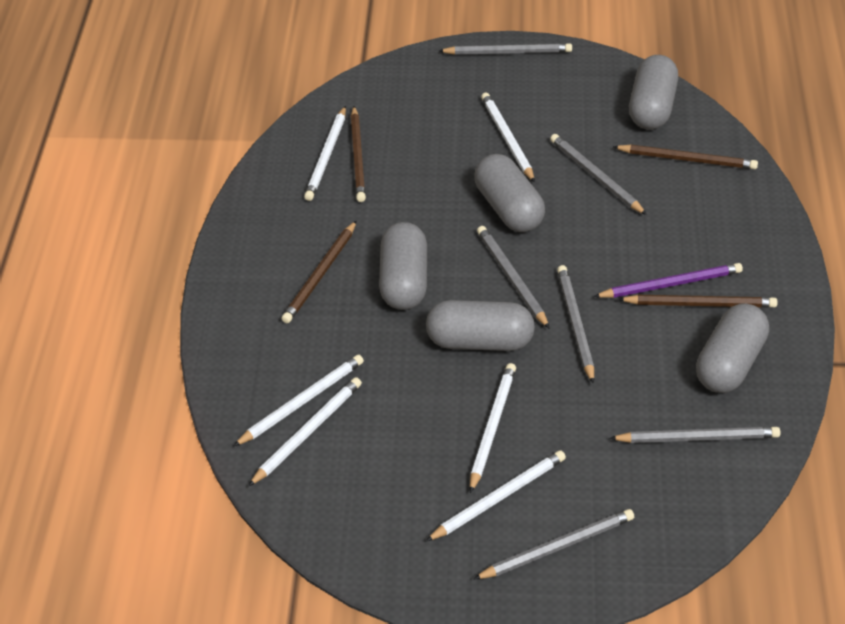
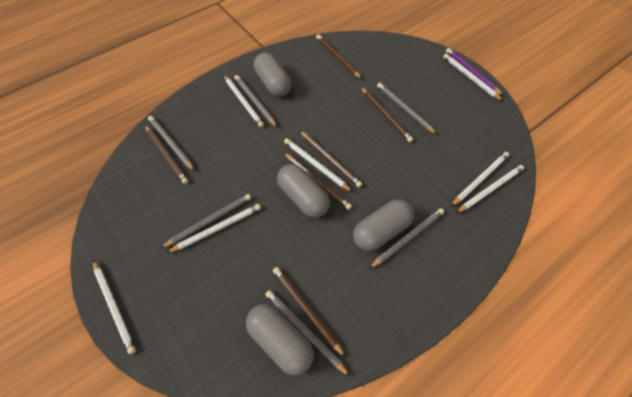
brown pencil: 4 -> 6
grey capsule: 5 -> 4
white pencil: 6 -> 7

